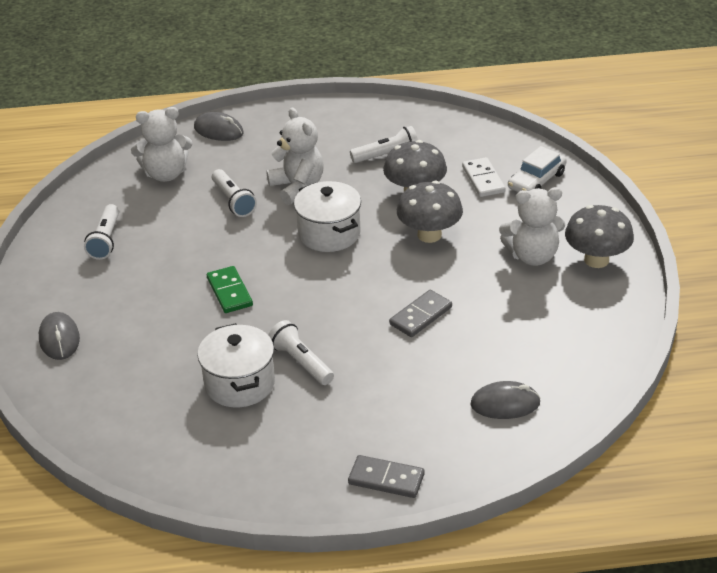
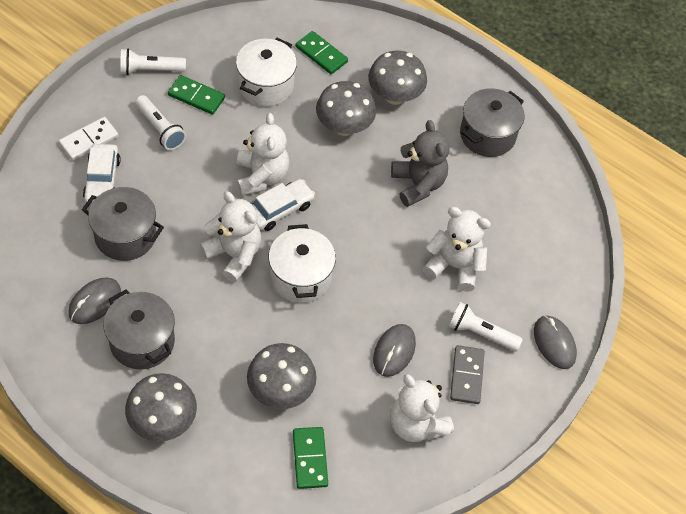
green domino: 1 -> 3
grey domino: 2 -> 1
grey mushroom: 3 -> 4
grey pot: 0 -> 3
grey teddy bear: 0 -> 1
white car: 1 -> 2
white flashlight: 4 -> 3
white teddy bear: 3 -> 4

